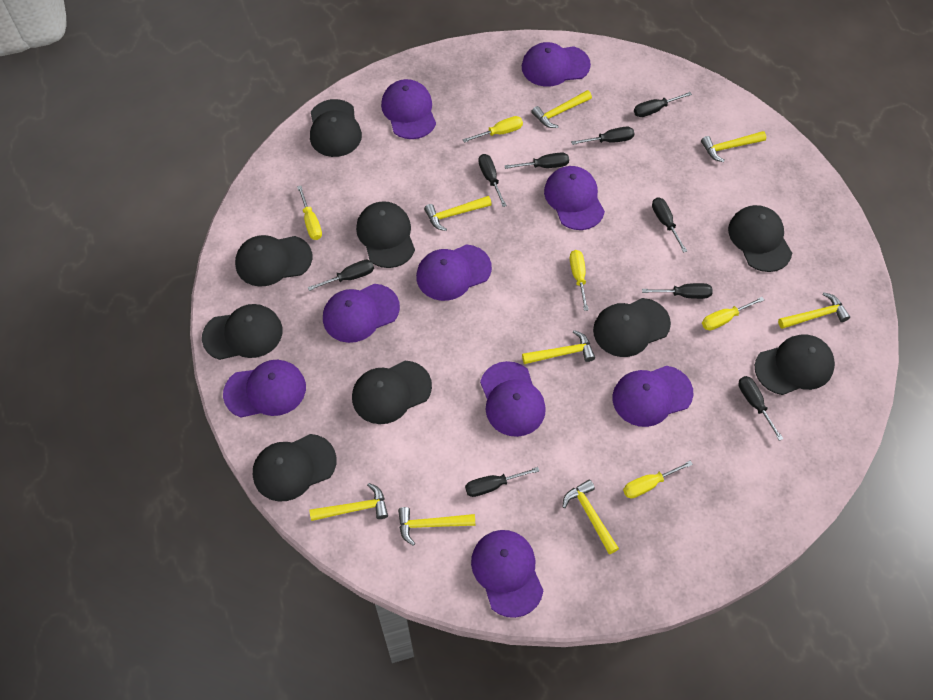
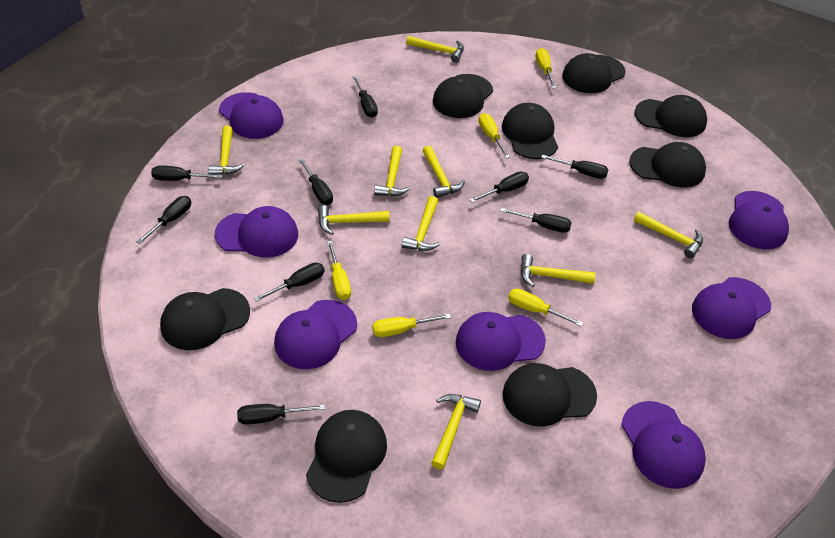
black cap: 9 -> 8
purple cap: 9 -> 7
yellow hammer: 8 -> 9

